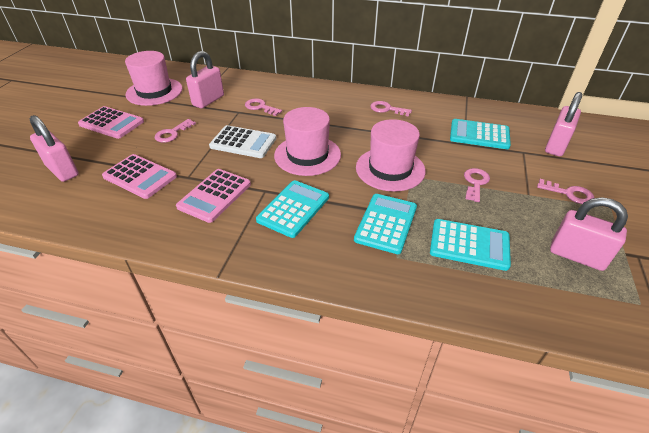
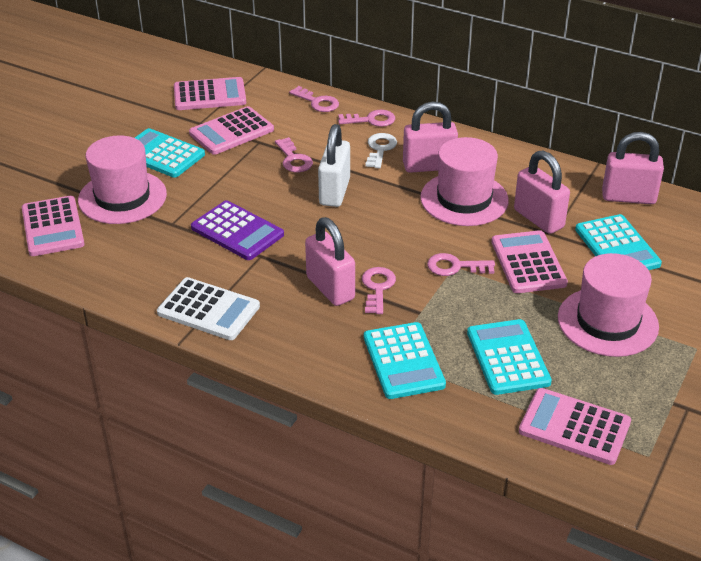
pink calculator: 3 -> 5
purple calculator: 0 -> 1
white key: 0 -> 1
white padlock: 0 -> 1

